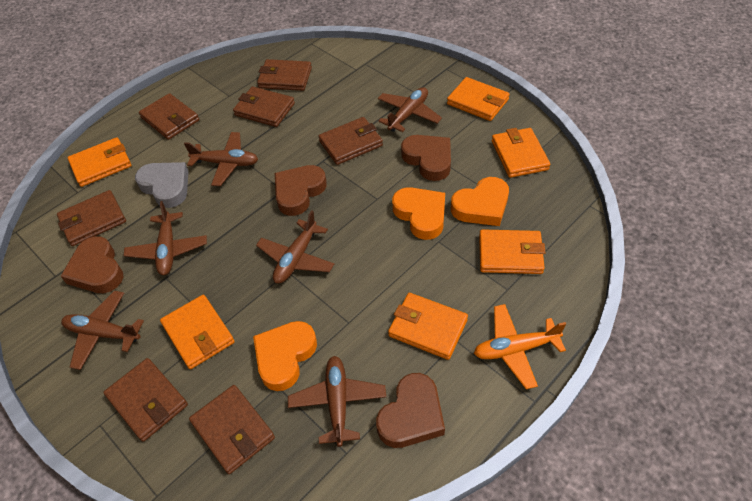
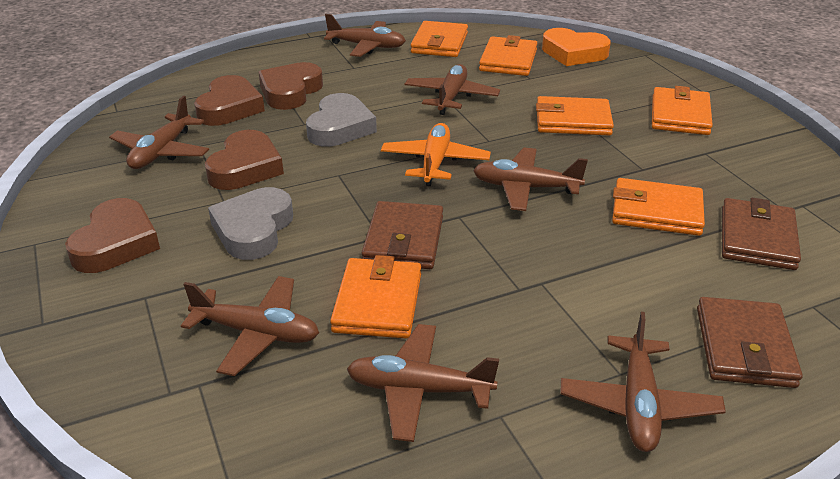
brown plane: 6 -> 7
brown wallet: 7 -> 3
grey heart: 1 -> 2
orange heart: 3 -> 1

